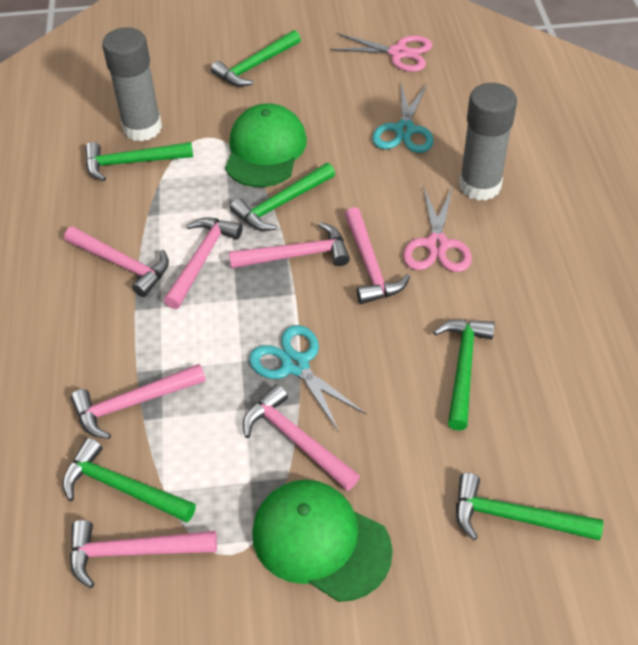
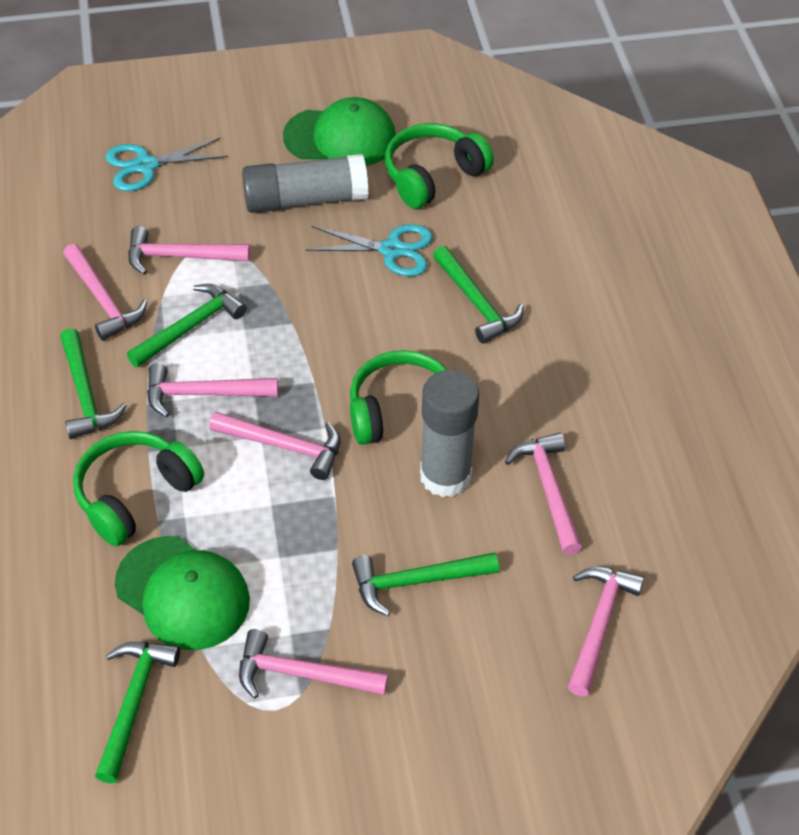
green hammer: 6 -> 5
green headphones: 0 -> 3
pink scissors: 2 -> 0

